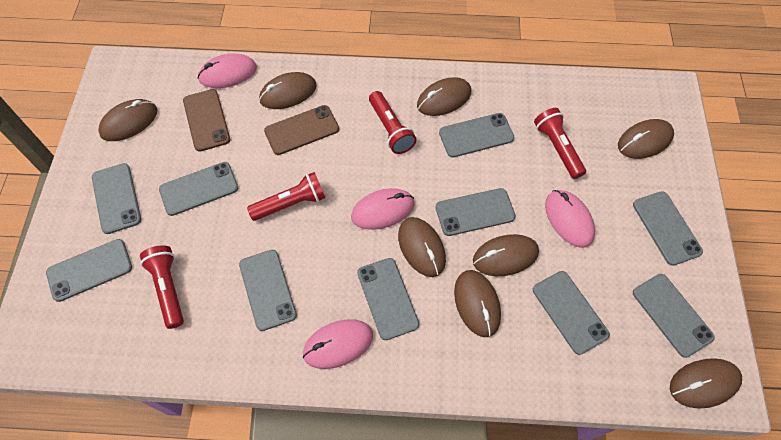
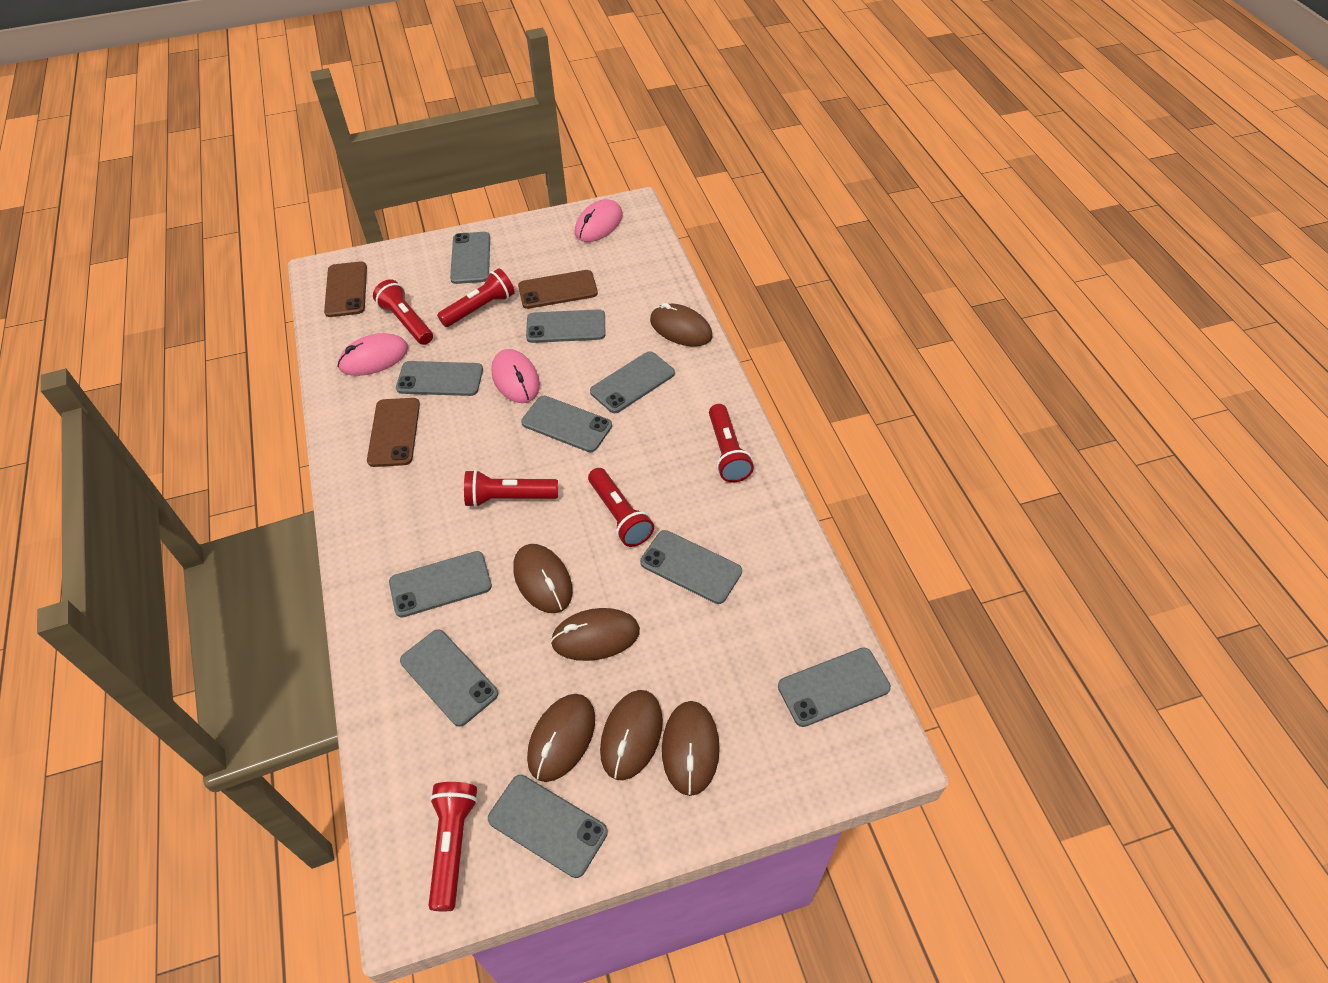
brown mouse: 8 -> 6
brown phone: 2 -> 3
pink mouse: 4 -> 3
red flashlight: 4 -> 6

